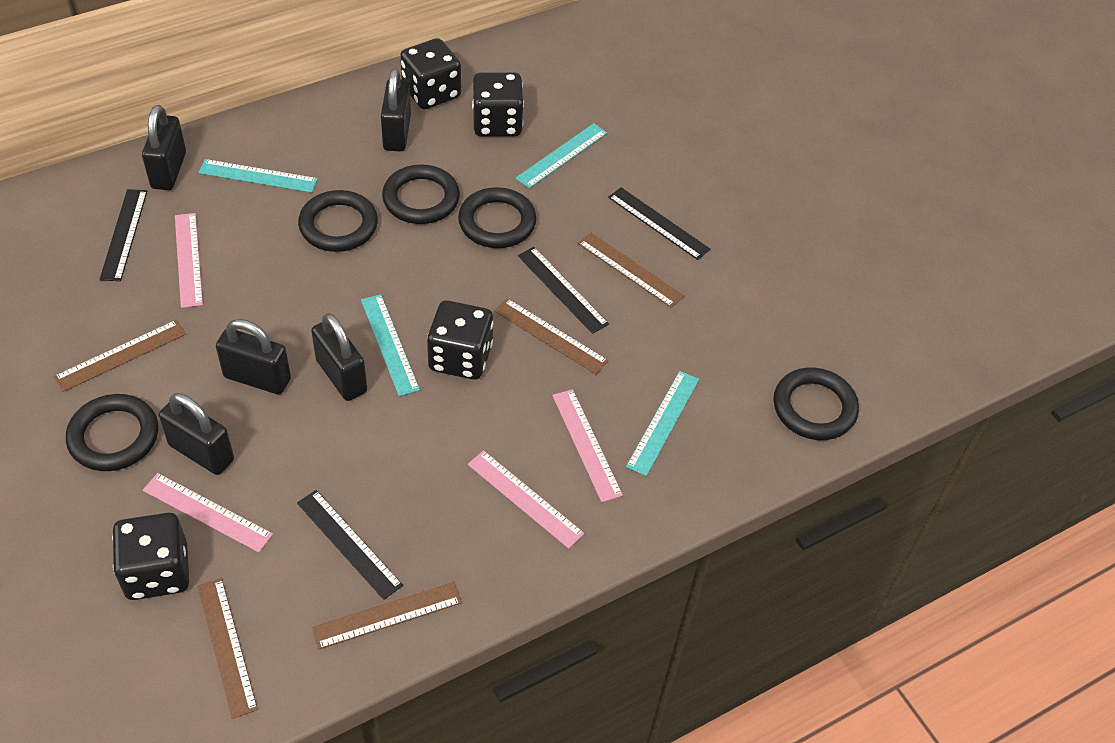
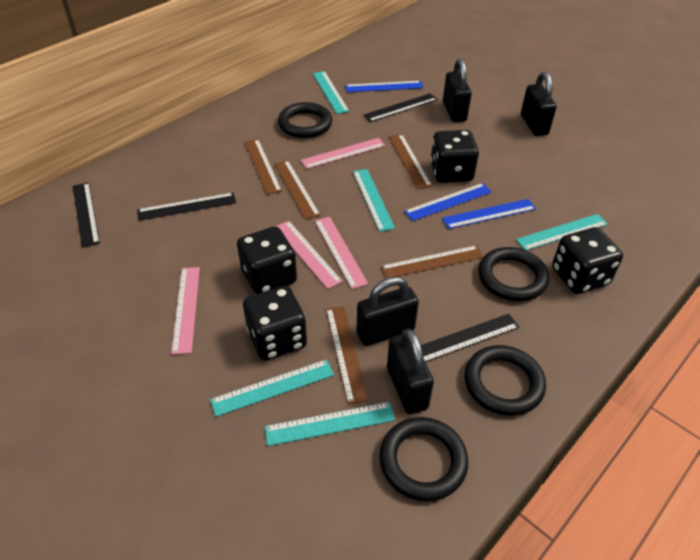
black padlock: 5 -> 4
black ring: 5 -> 4
blue ruler: 0 -> 3
turquoise ruler: 4 -> 5

